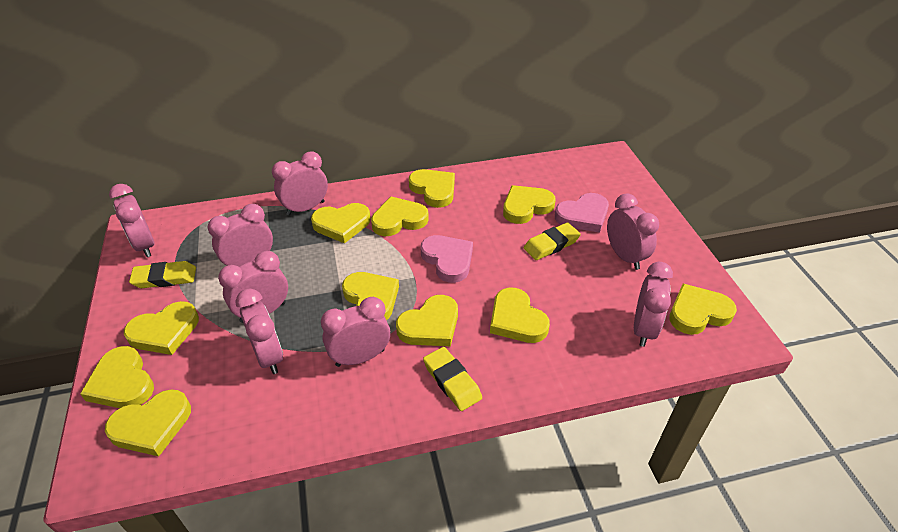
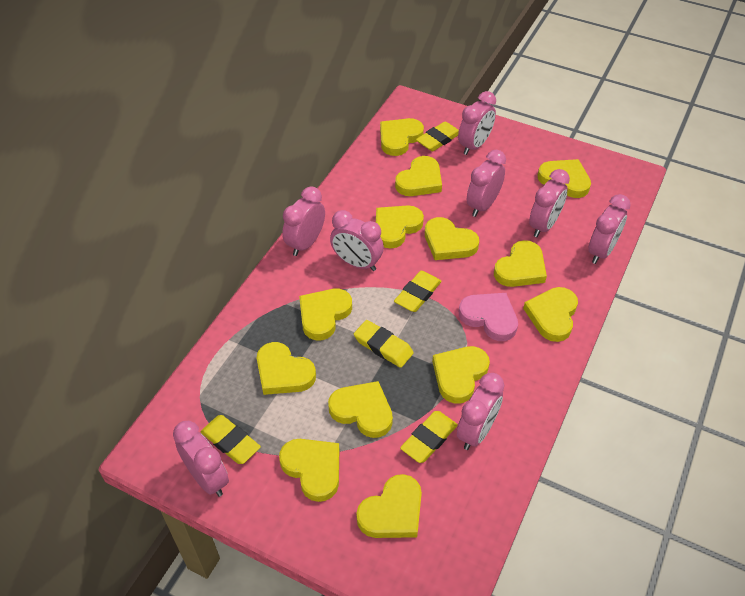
pink heart: 2 -> 1
yellow eraser: 3 -> 5
yellow heart: 11 -> 13

